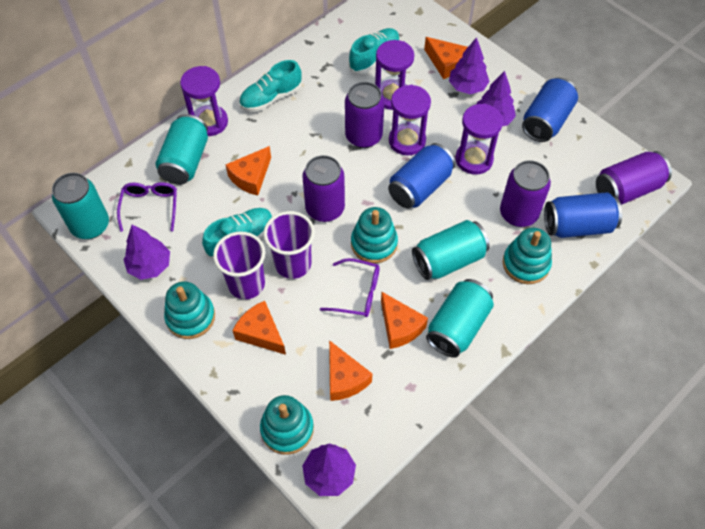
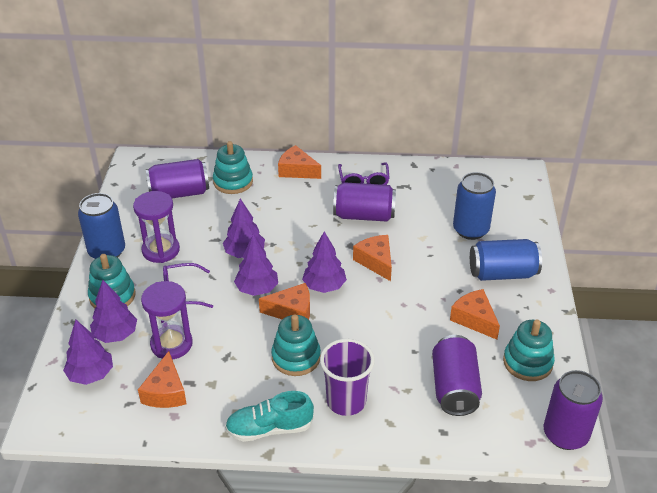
purple cup: 2 -> 1
purple hourglass: 4 -> 2
purple tree: 4 -> 5
turquoise can: 4 -> 0
turquoise shoe: 3 -> 1

